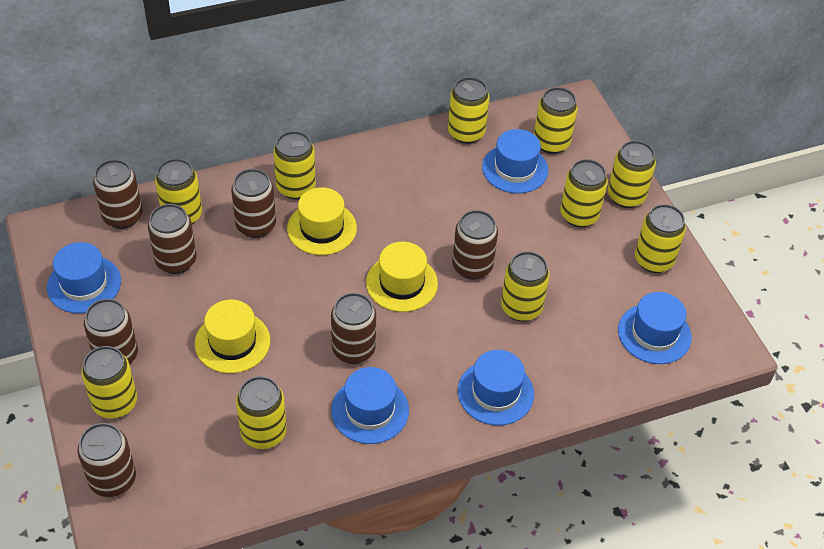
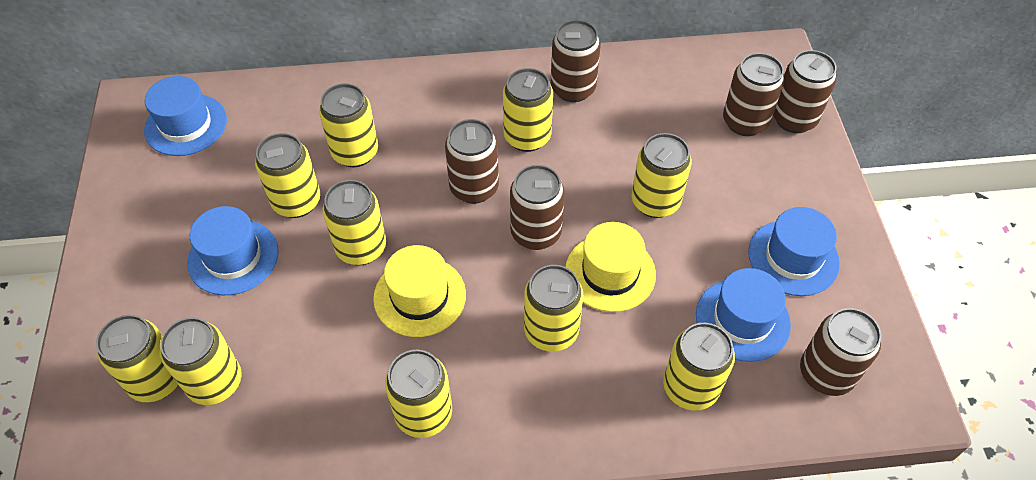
blue hat: 5 -> 4
brown can: 7 -> 6
yellow hat: 3 -> 2

